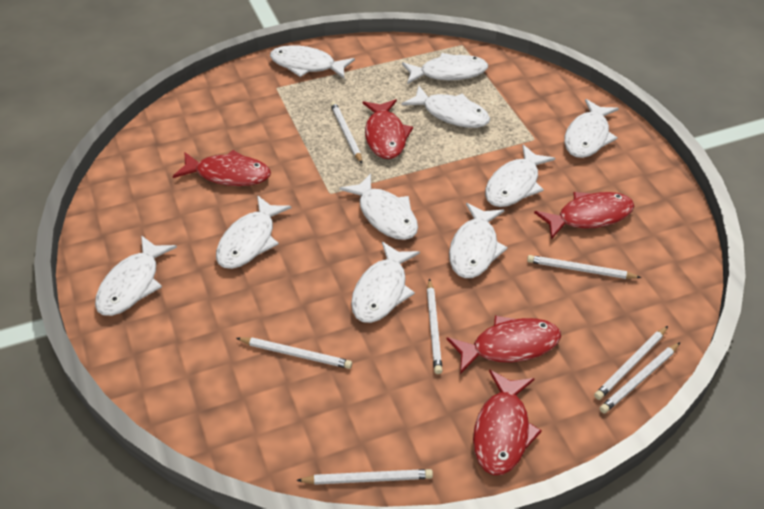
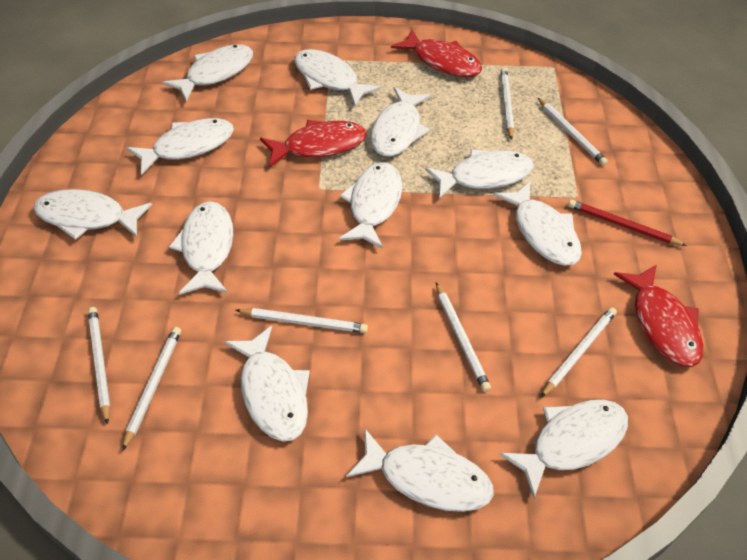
red fish: 5 -> 3
red pencil: 0 -> 1
white fish: 10 -> 12

